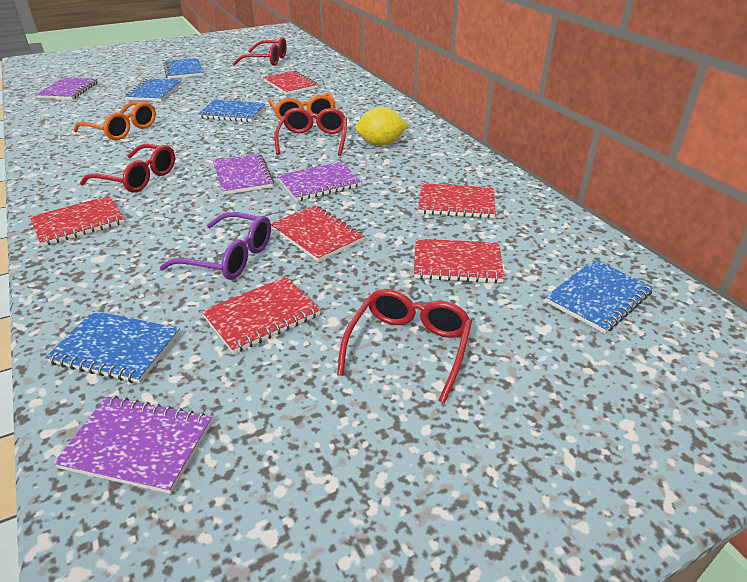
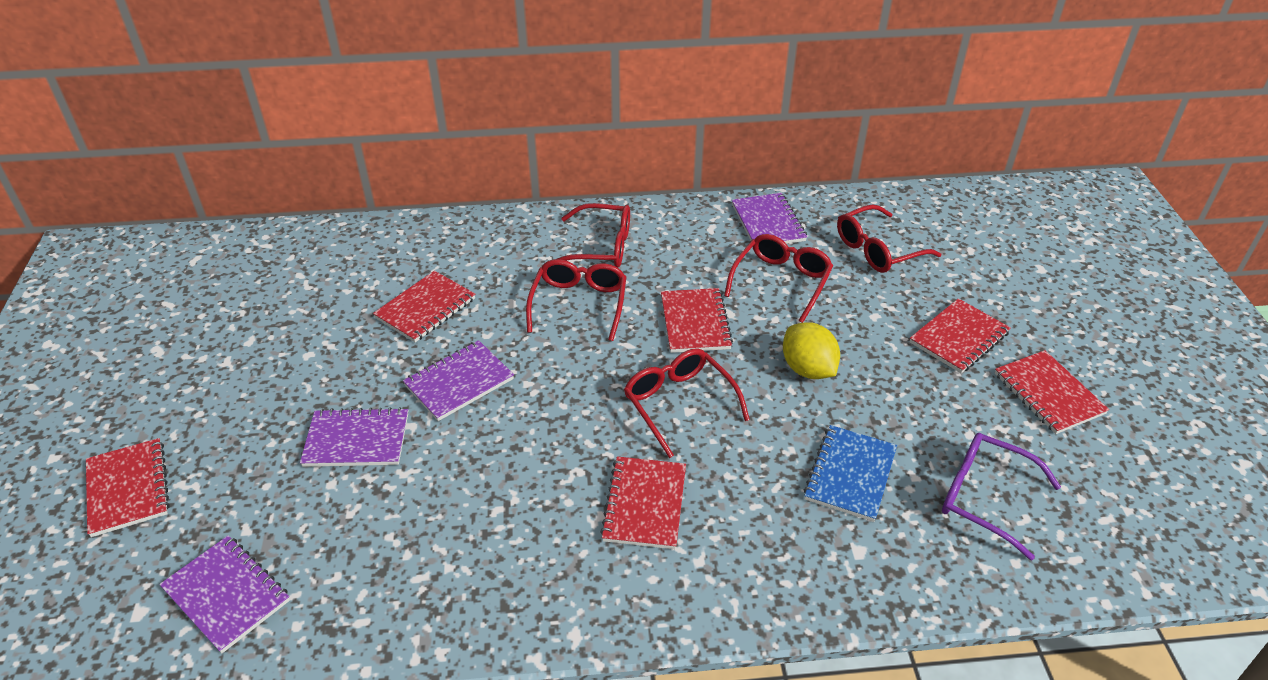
blue notebook: 5 -> 1
orange glasses: 2 -> 0
red glasses: 4 -> 5

